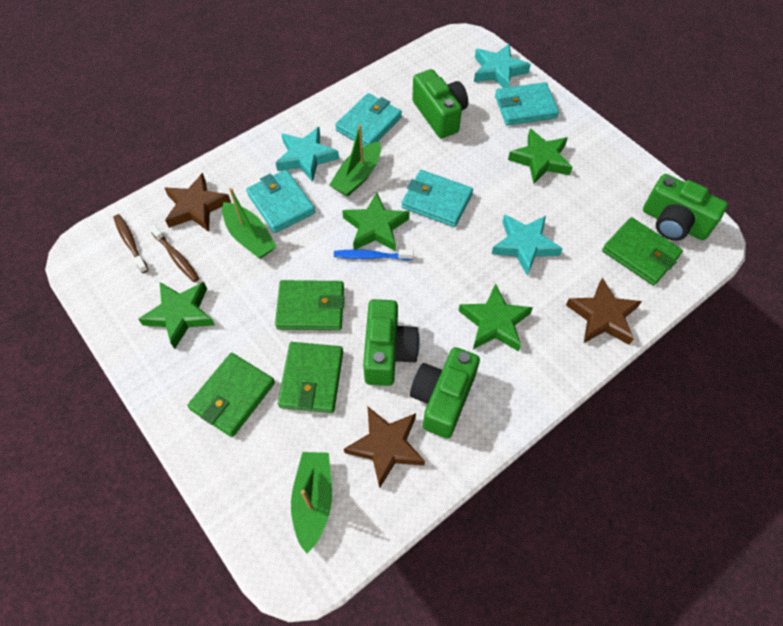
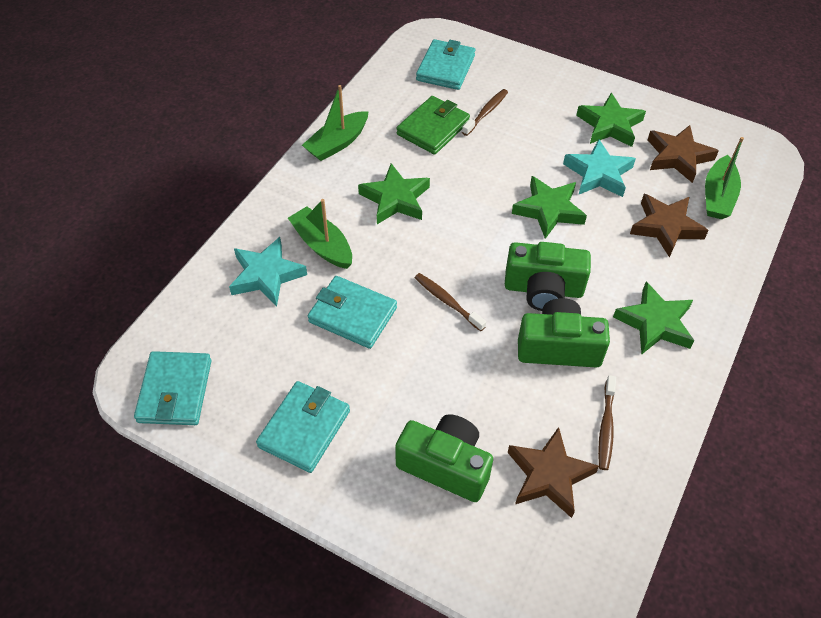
blue toothbrush: 1 -> 0
brown toothbrush: 2 -> 3
green camera: 4 -> 3
green wallet: 4 -> 1
turquoise star: 3 -> 2

